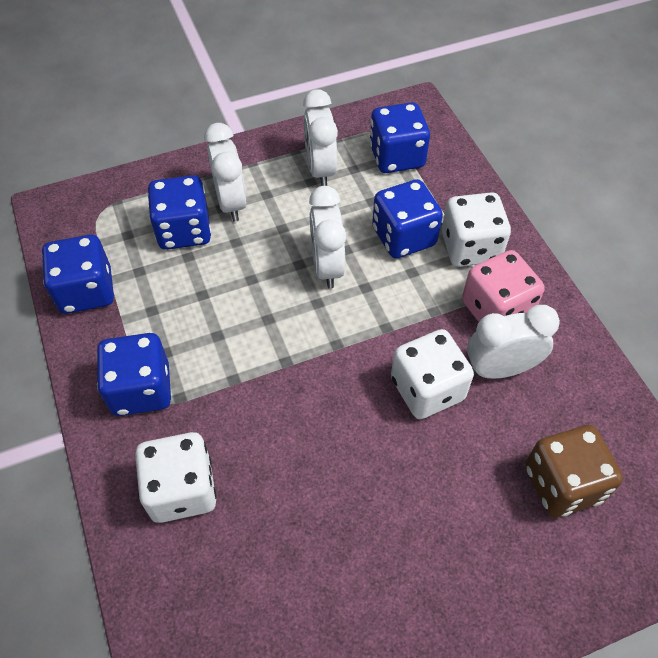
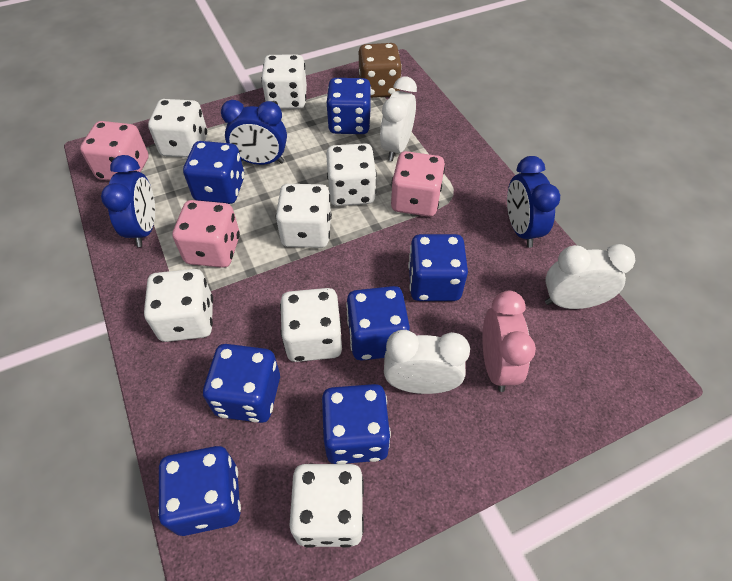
blue clock: 0 -> 3
blue dice: 5 -> 7
pink clock: 0 -> 1
pink dice: 1 -> 3
white clock: 4 -> 3
white dice: 3 -> 7

